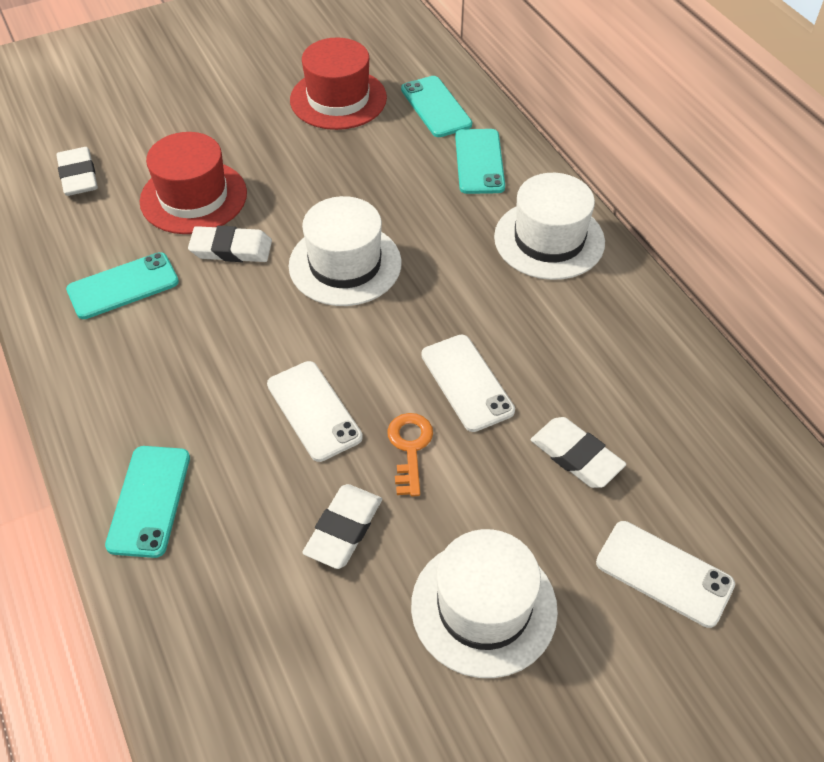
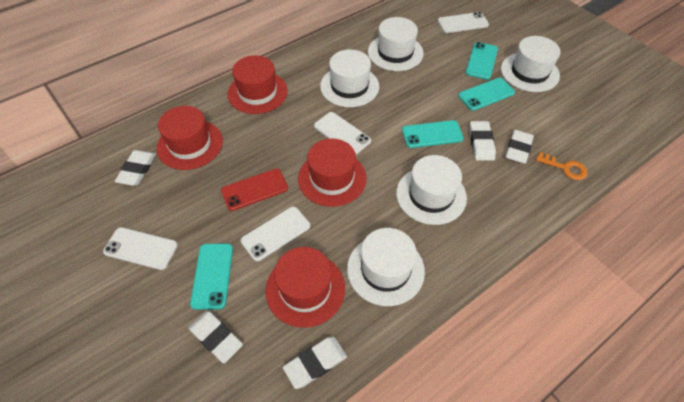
red hat: 2 -> 4
red phone: 0 -> 1
white eraser: 4 -> 5
white hat: 3 -> 5
white phone: 3 -> 4

